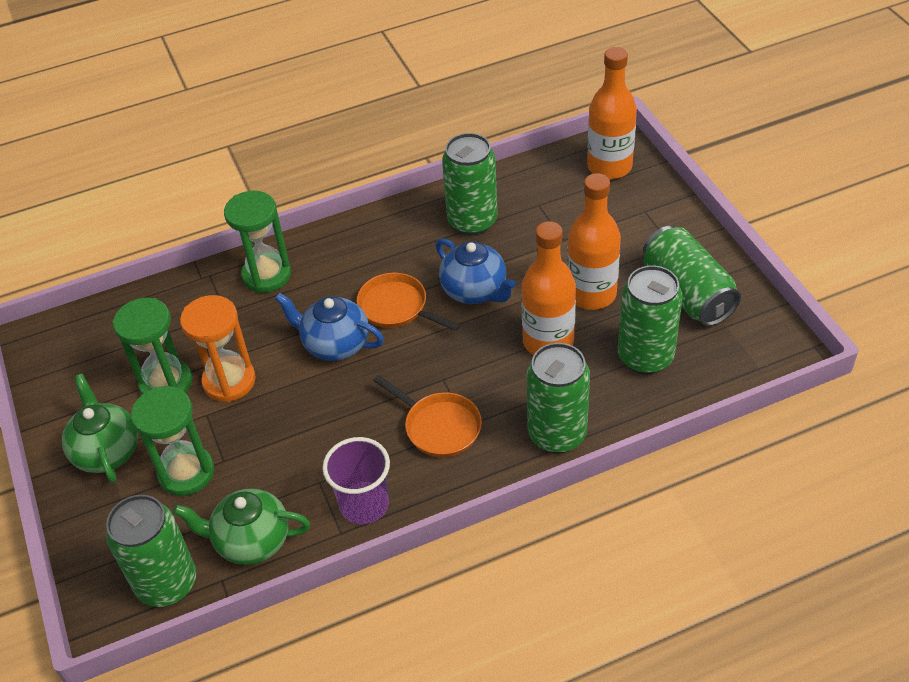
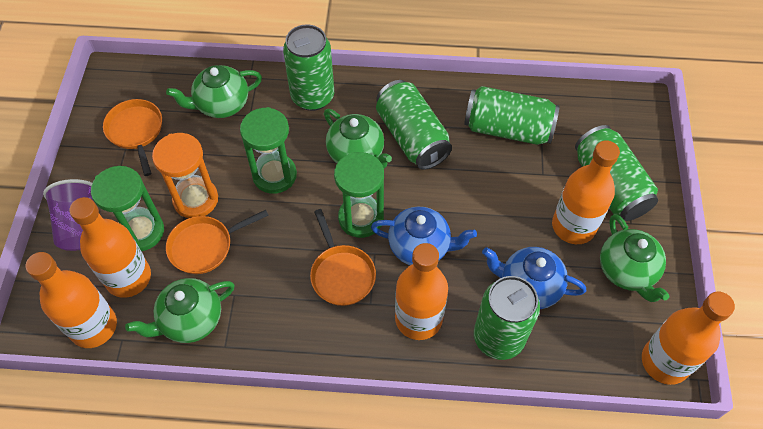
green teapot: 2 -> 4
orange bottle: 3 -> 5
orange pan: 2 -> 3

